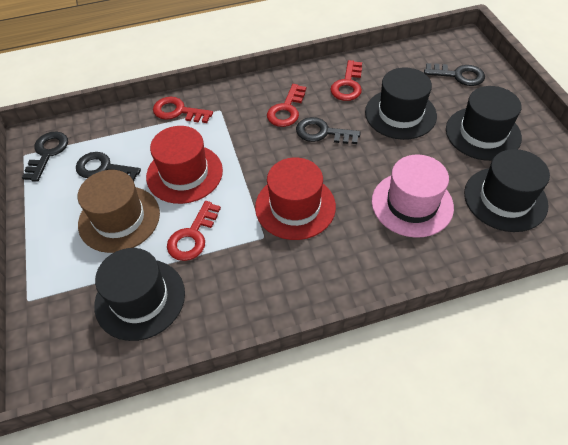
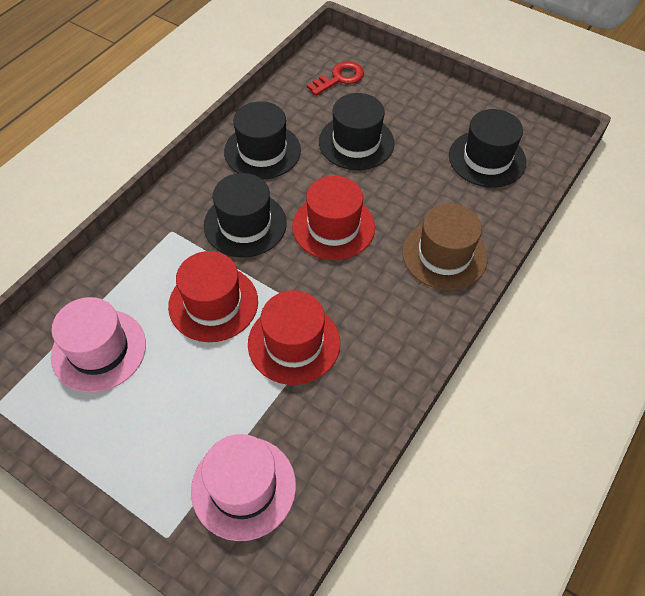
black key: 4 -> 0
pink hat: 1 -> 2
red hat: 2 -> 3
red key: 4 -> 1

